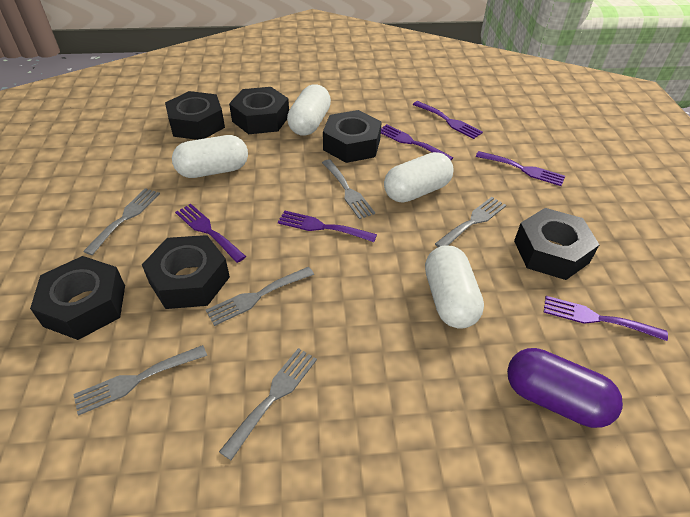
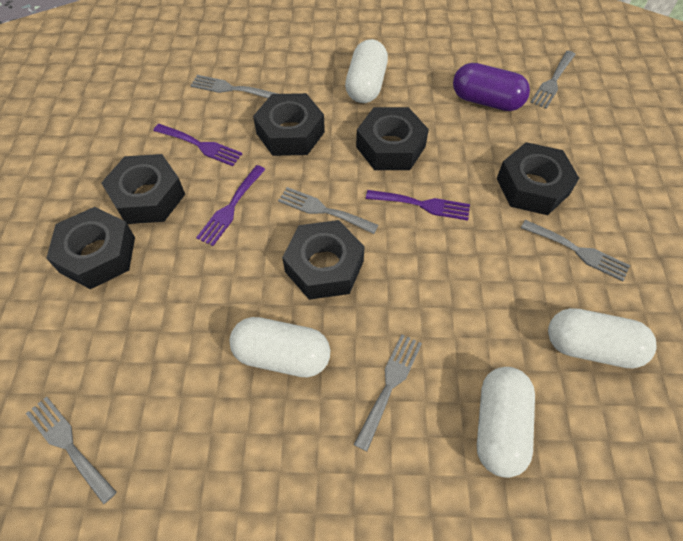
purple fork: 6 -> 3

